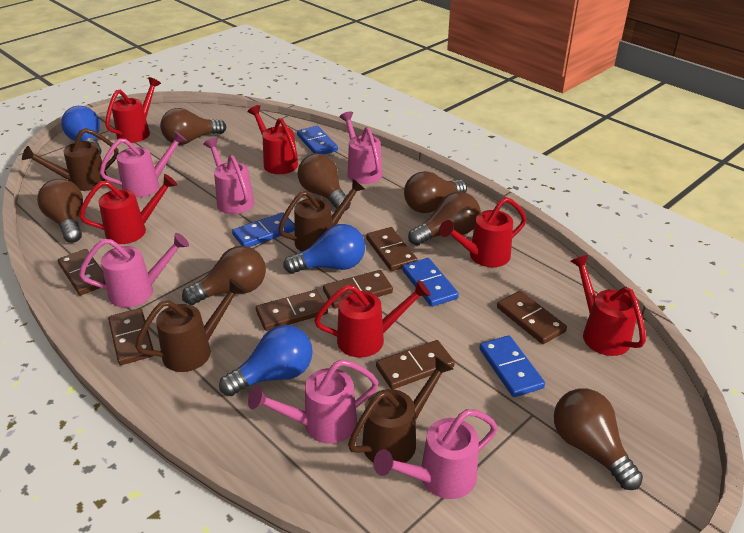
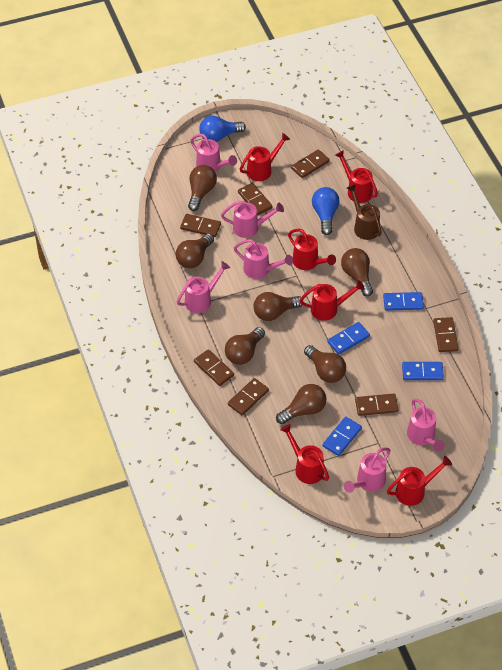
blue light bulb: 3 -> 2
brown watering can: 4 -> 1

